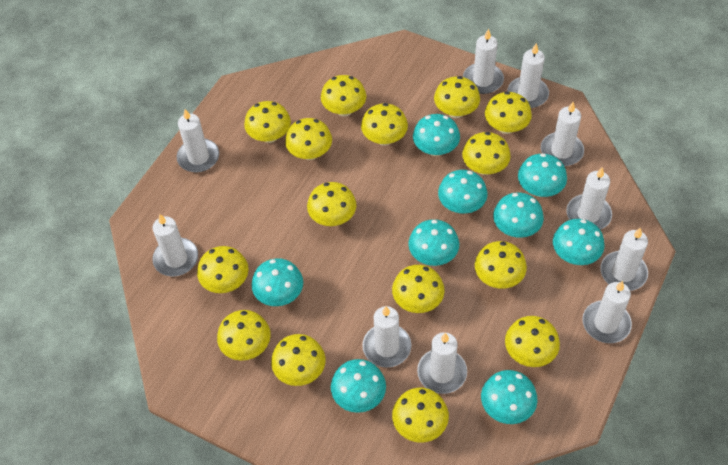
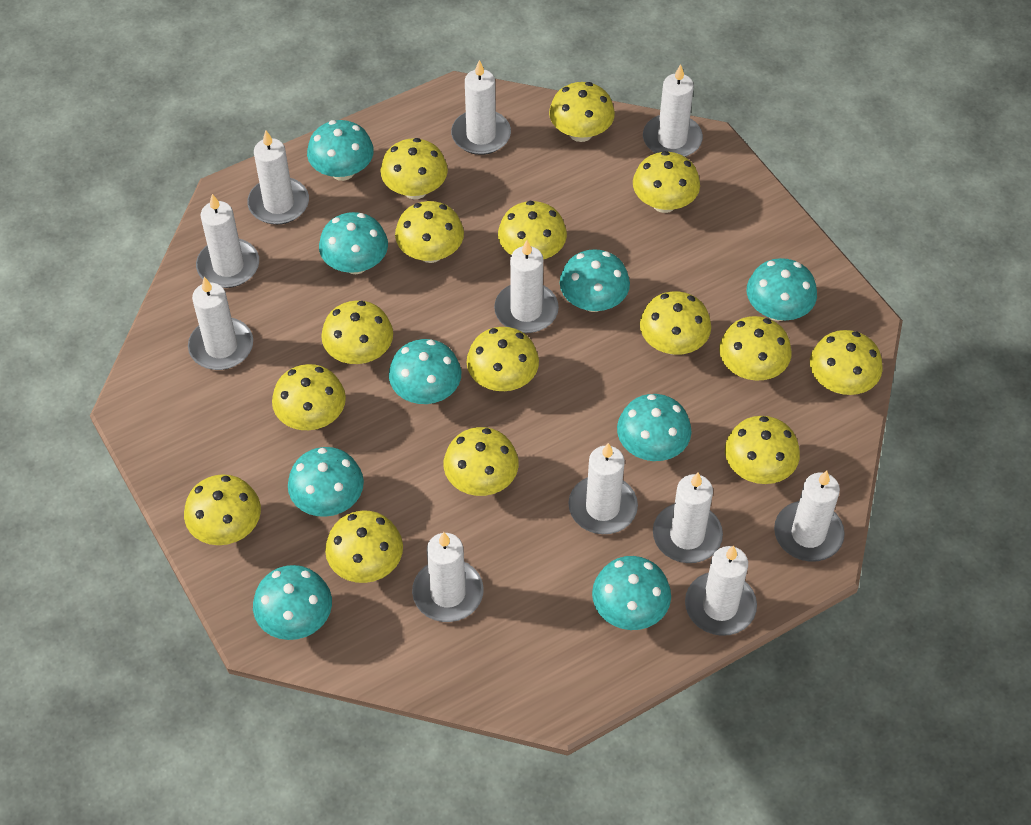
white candle: 10 -> 11

